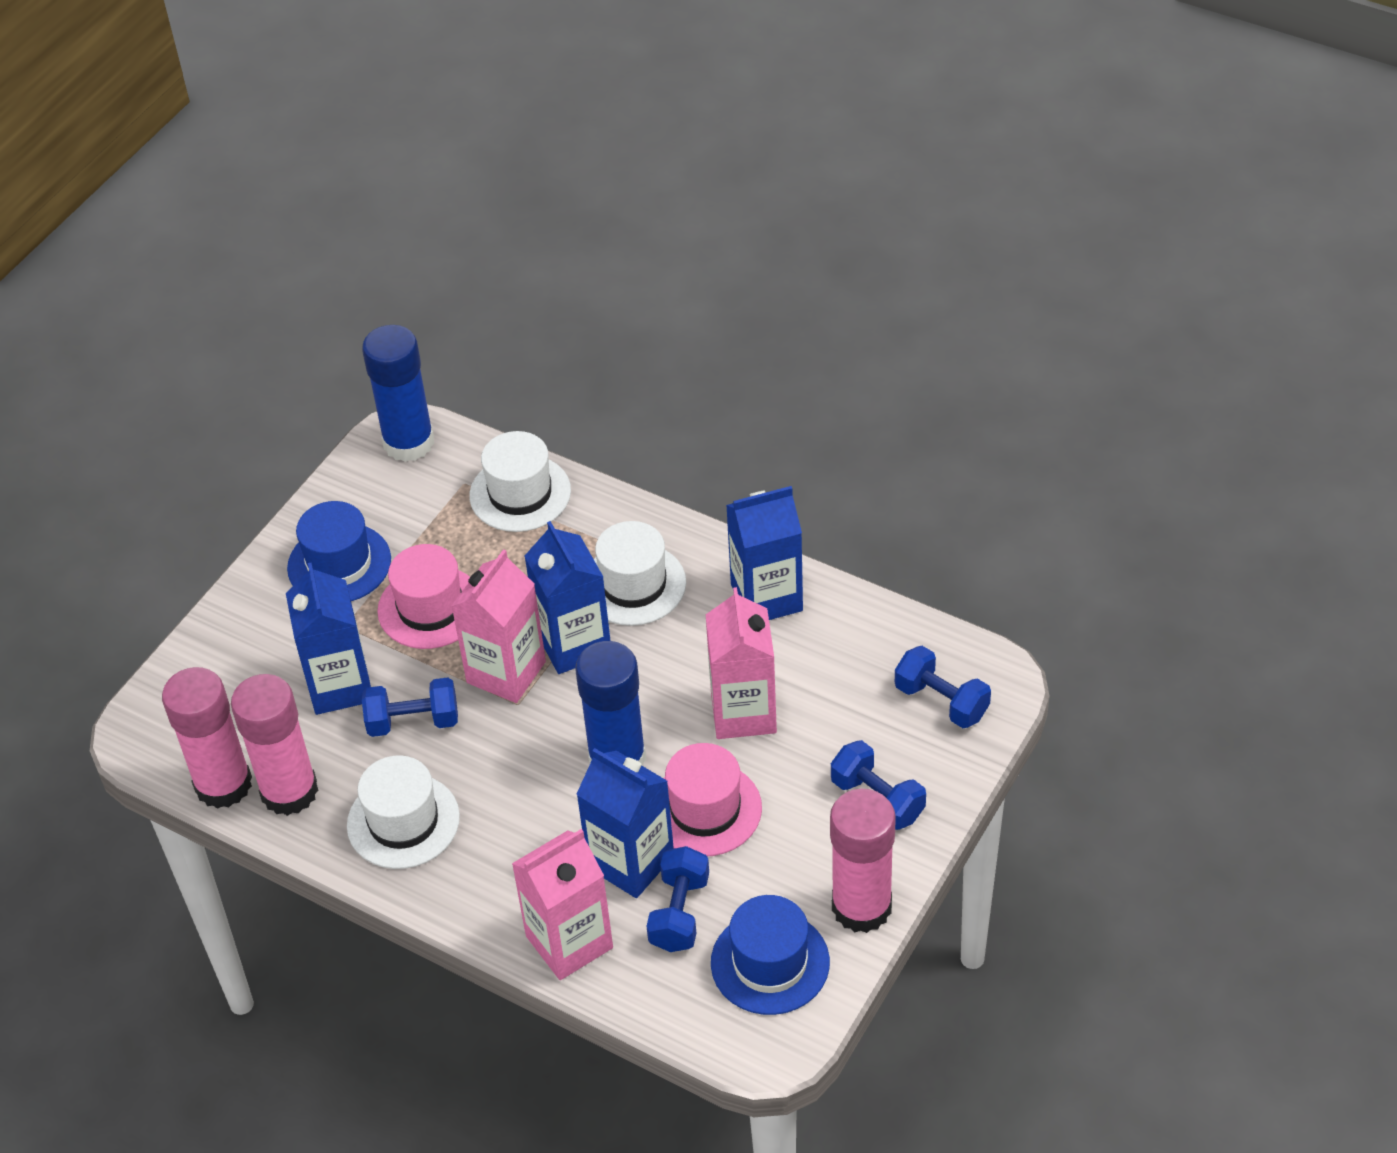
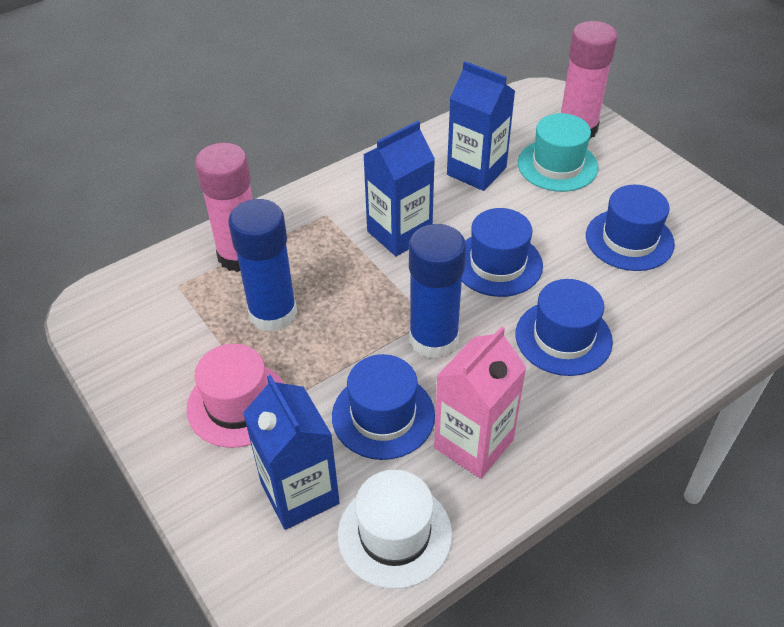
blue carton: 4 -> 3
blue dumbbell: 4 -> 0
blue hat: 2 -> 4
pink carton: 3 -> 1
pink glue stick: 3 -> 2
pink hat: 2 -> 1
turquoise hat: 0 -> 1
white hat: 3 -> 1

